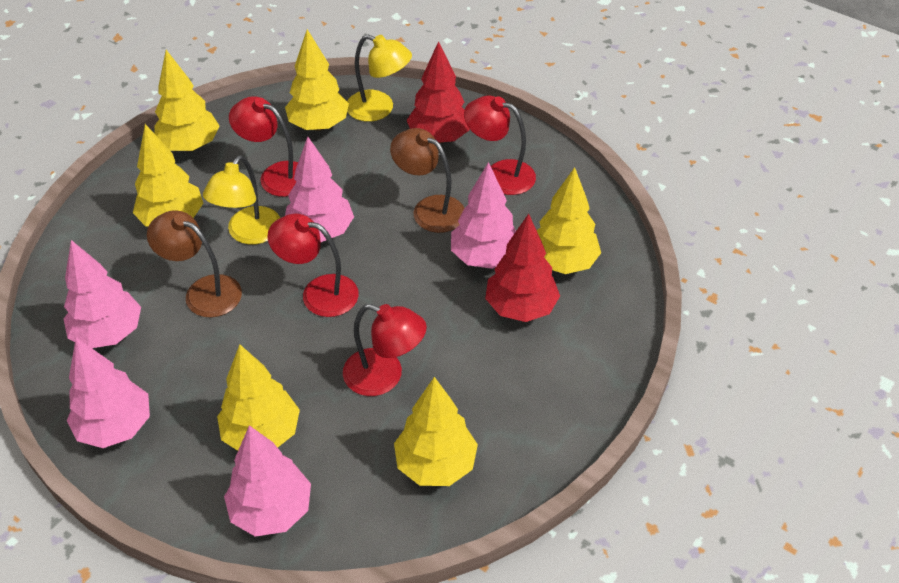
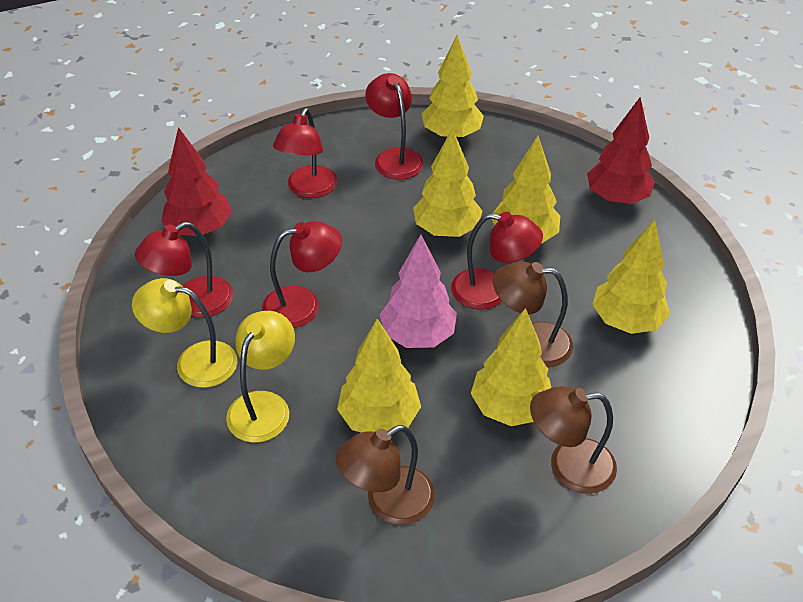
brown lamp: 2 -> 3
pink tree: 5 -> 1
red lamp: 4 -> 5

